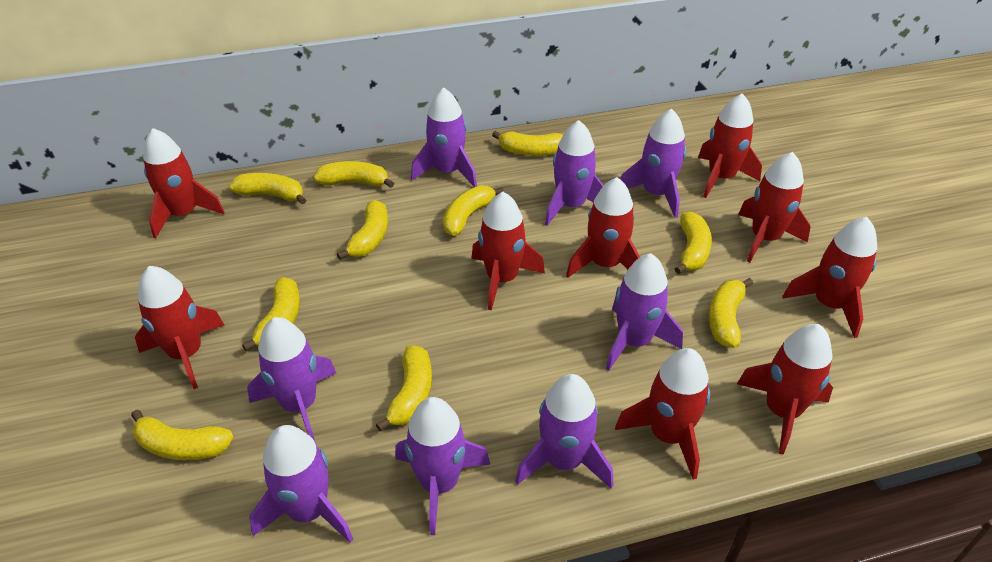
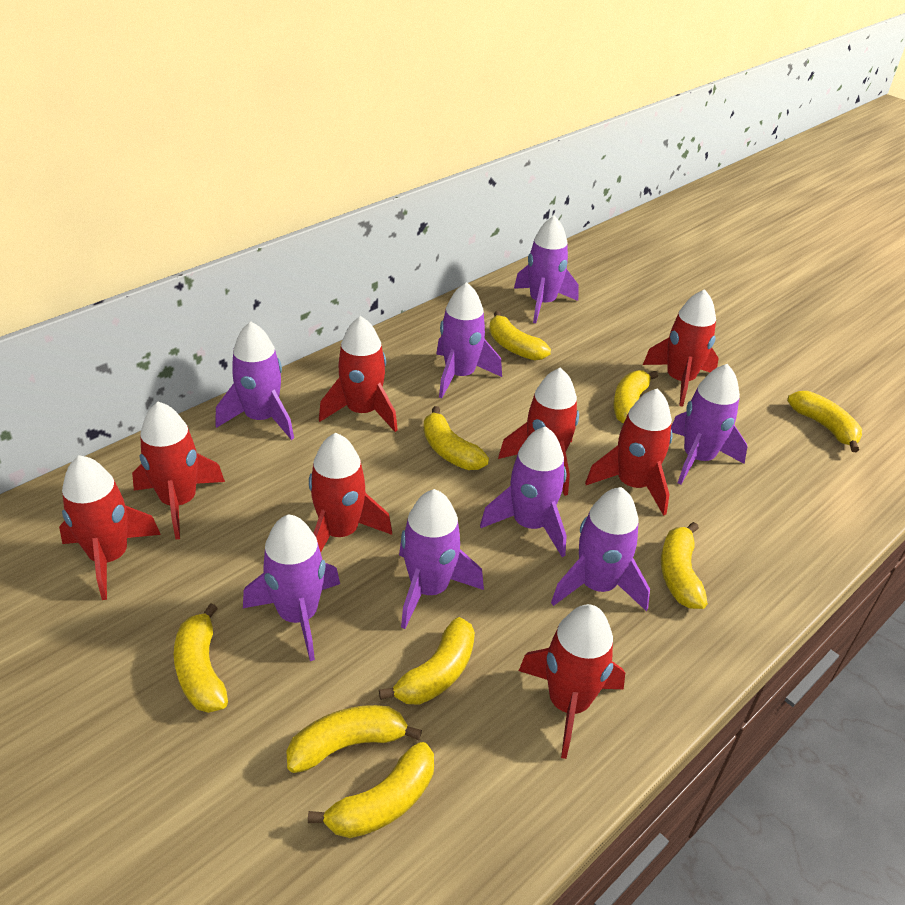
red rocket: 9 -> 8
yellow banana: 10 -> 9

